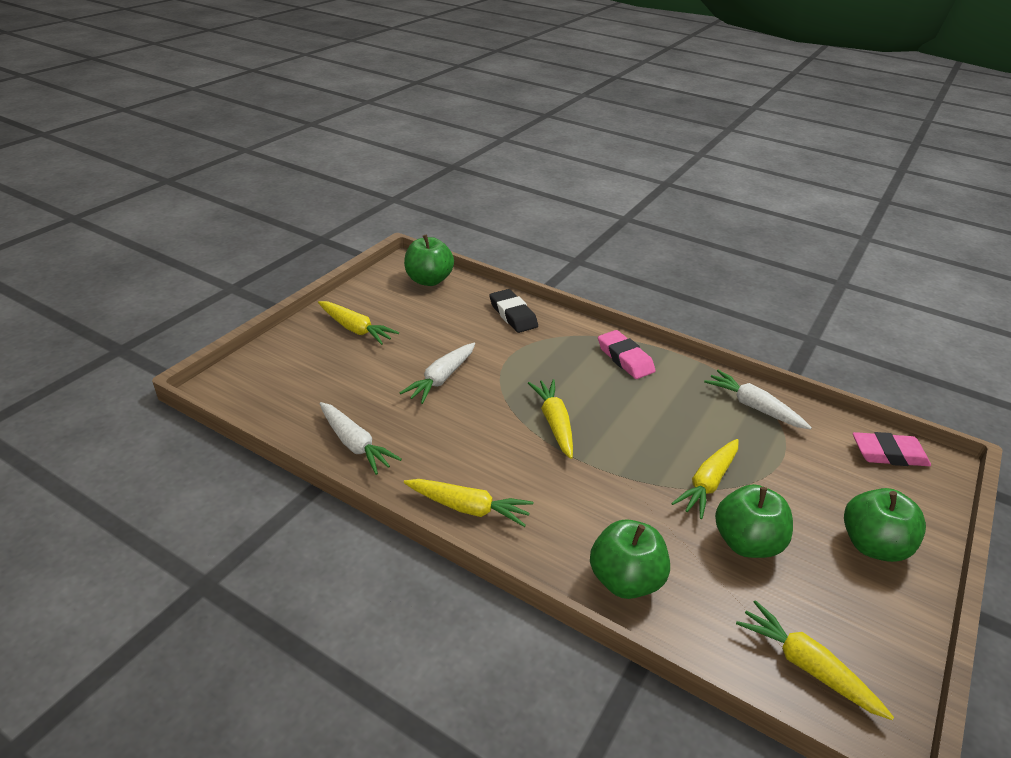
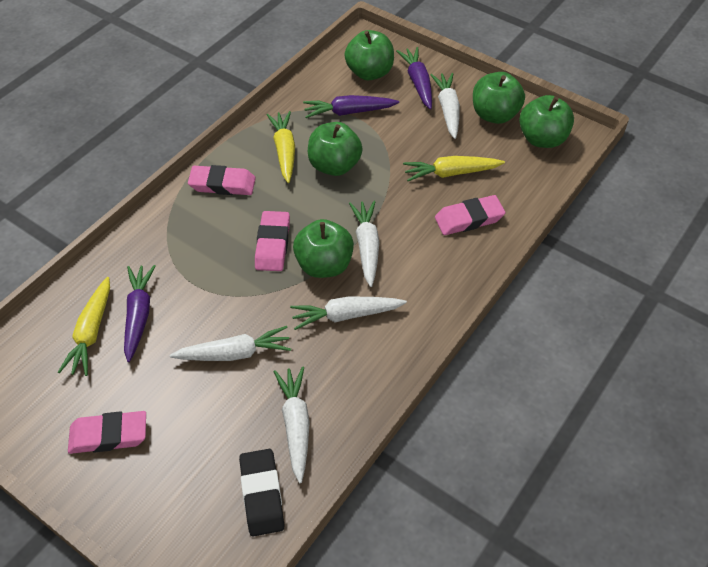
green apple: 4 -> 5
pink eraser: 2 -> 4
purple carrot: 0 -> 3
white carrot: 3 -> 5
yellow carrot: 5 -> 3

